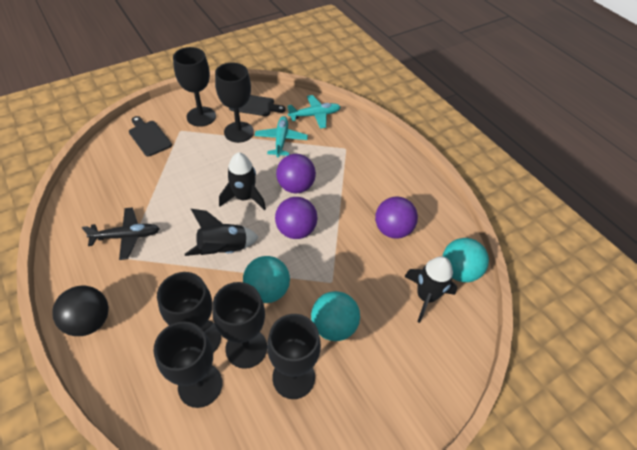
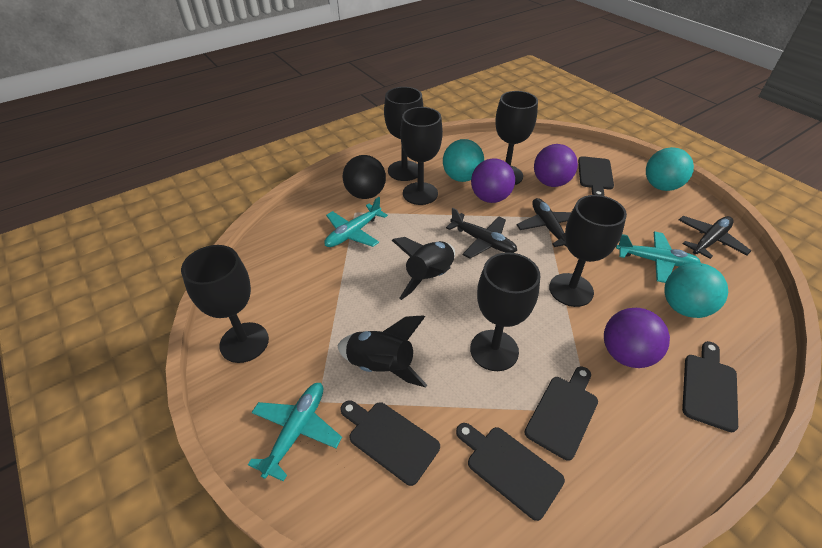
black cutting board: 2 -> 5
black plane: 1 -> 3
black rocket: 3 -> 2
turquoise plane: 2 -> 3

